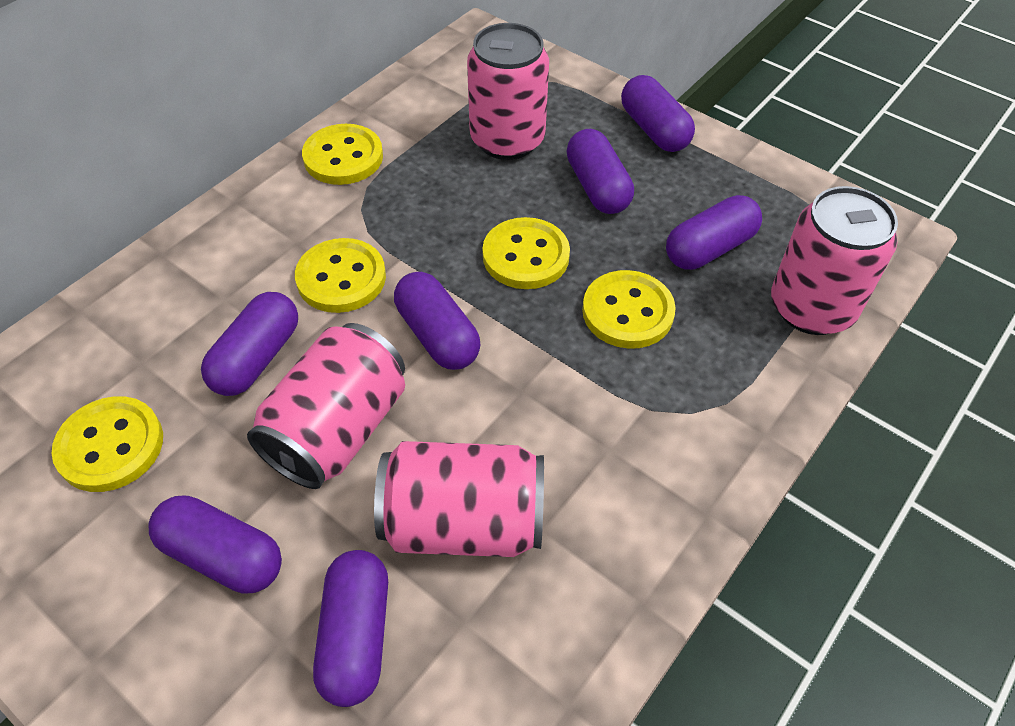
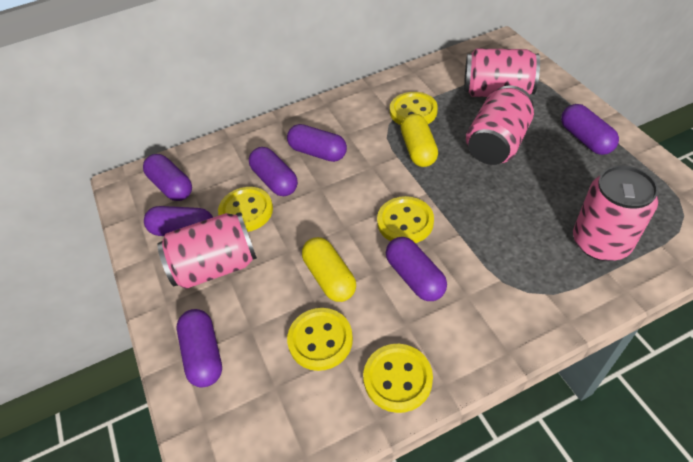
yellow capsule: 0 -> 2

